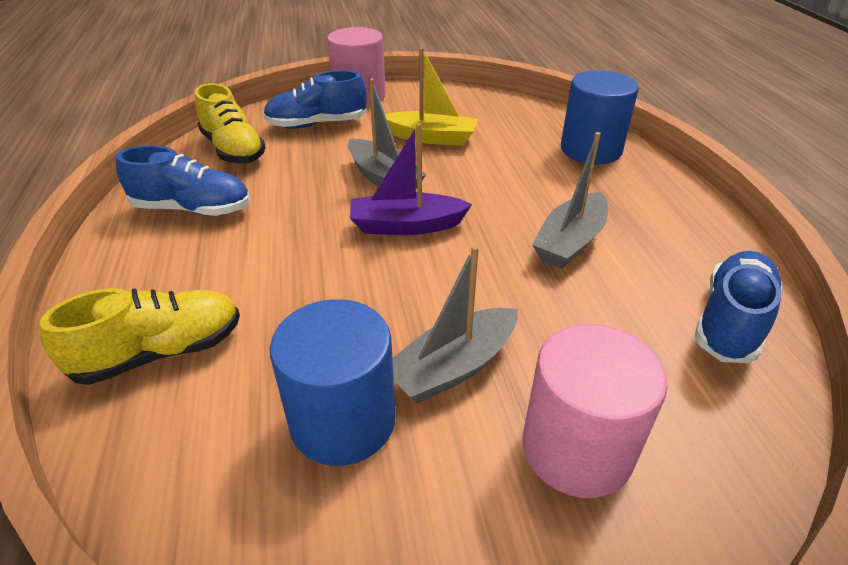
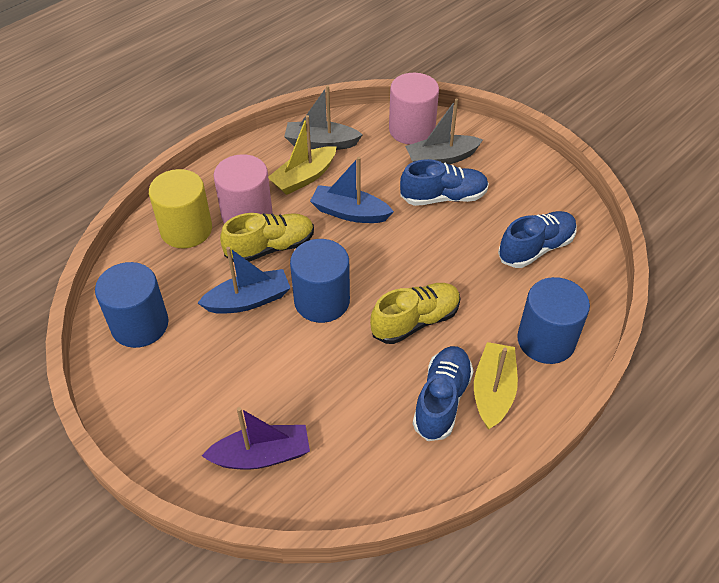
blue boat: 0 -> 2
blue cylinder: 2 -> 3
grey boat: 3 -> 2
yellow boat: 1 -> 2
yellow cylinder: 0 -> 1

